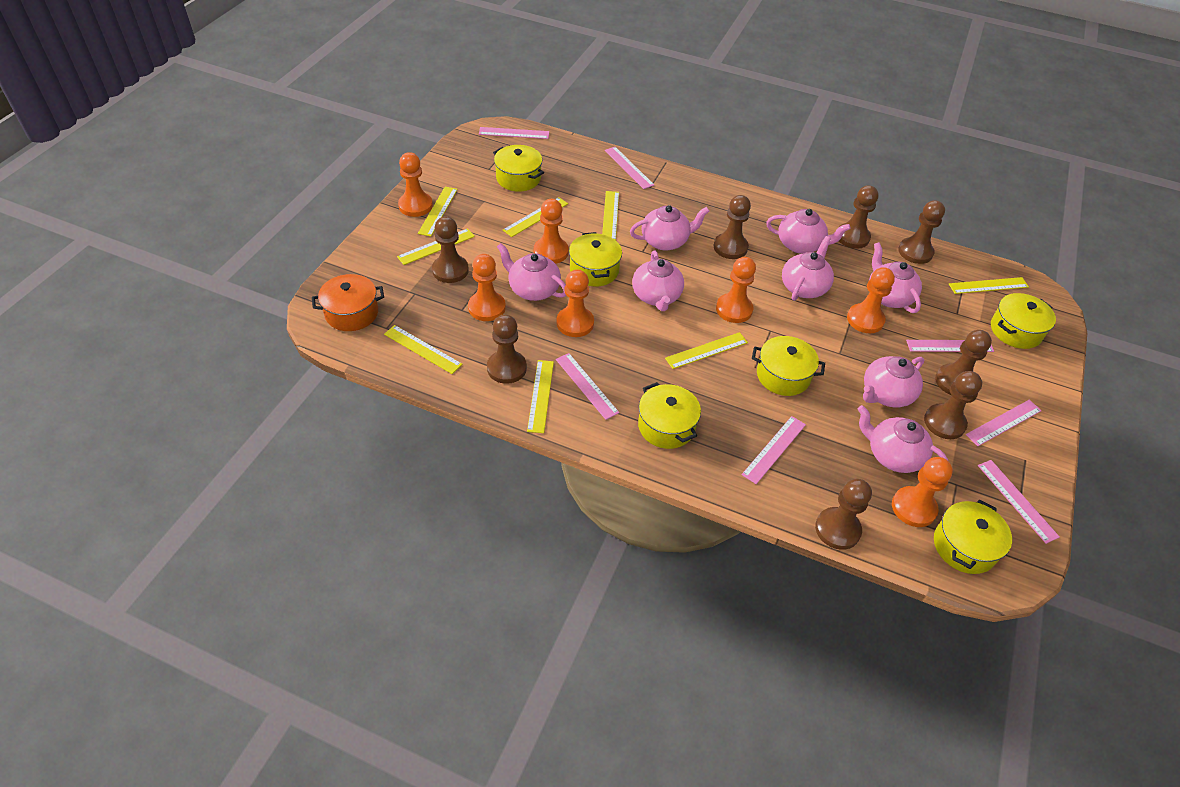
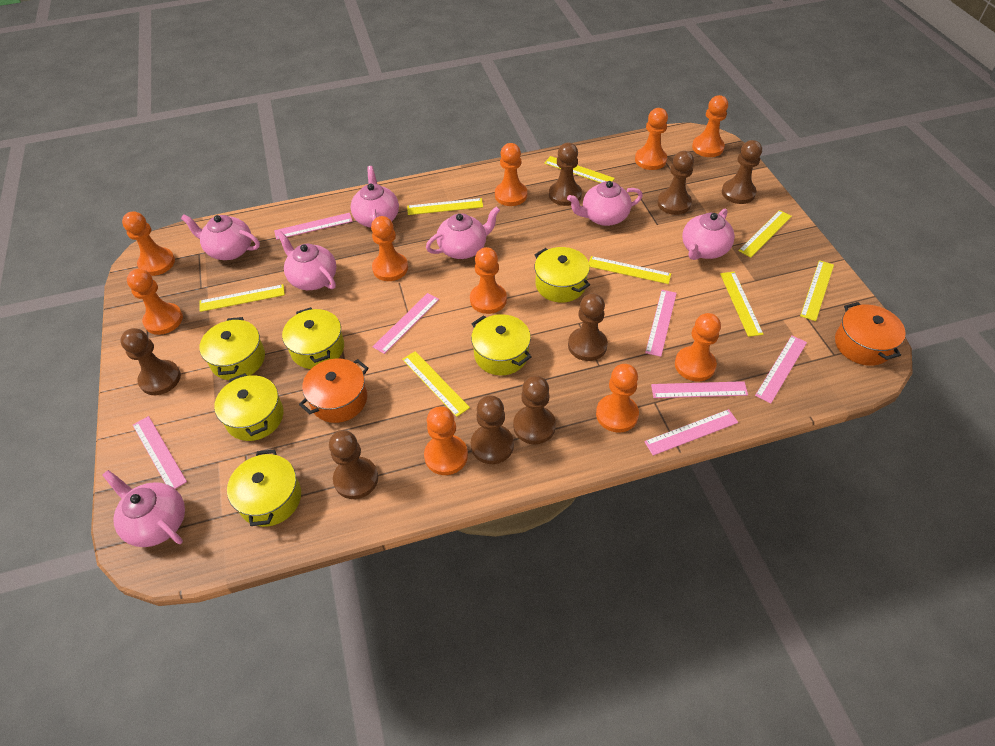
orange pawn: 7 -> 10
orange pot: 1 -> 2
pink teapot: 8 -> 7

